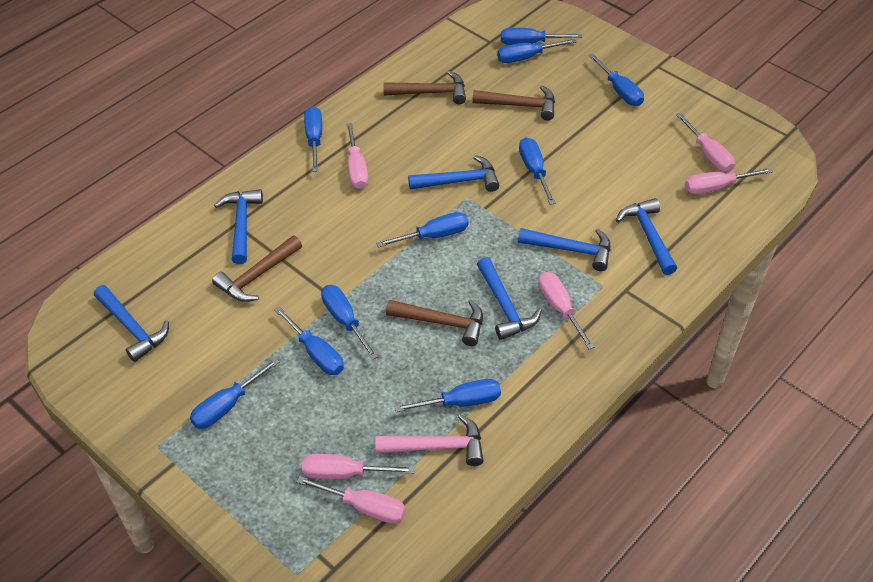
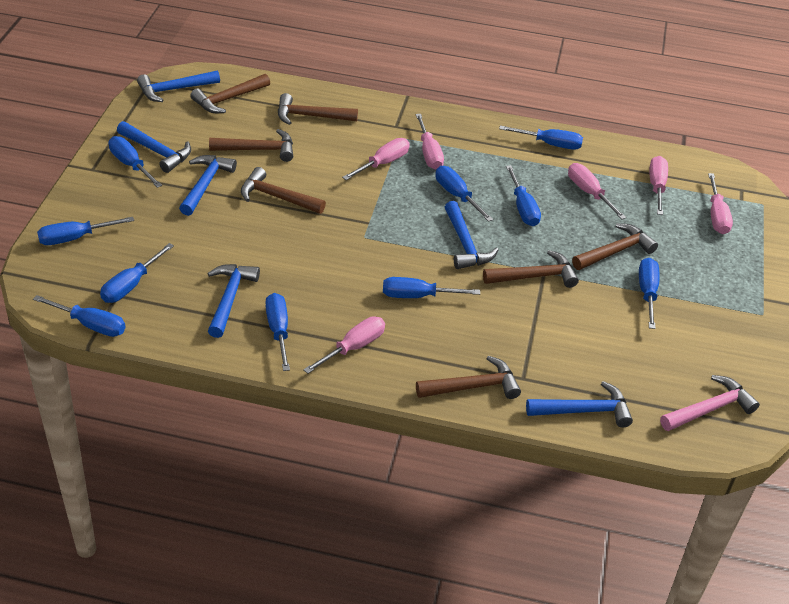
brown hammer: 4 -> 7

